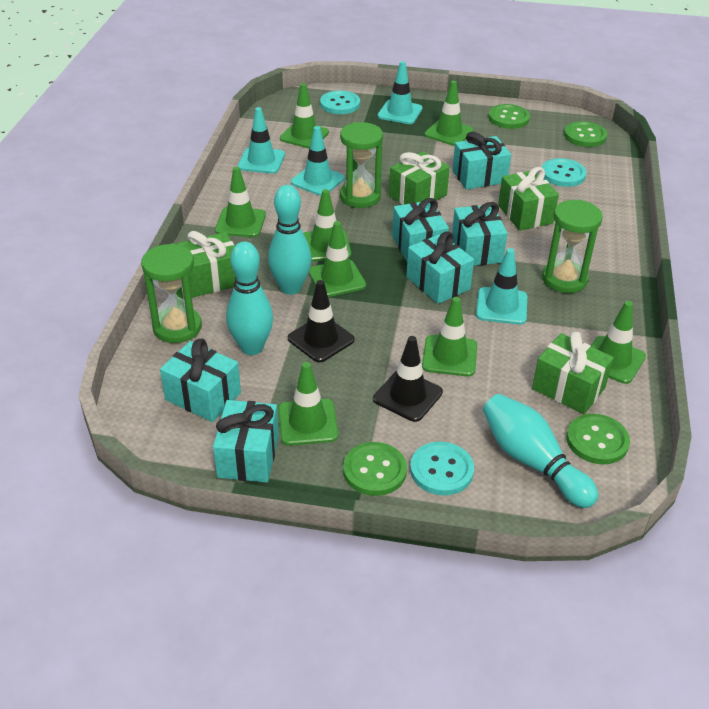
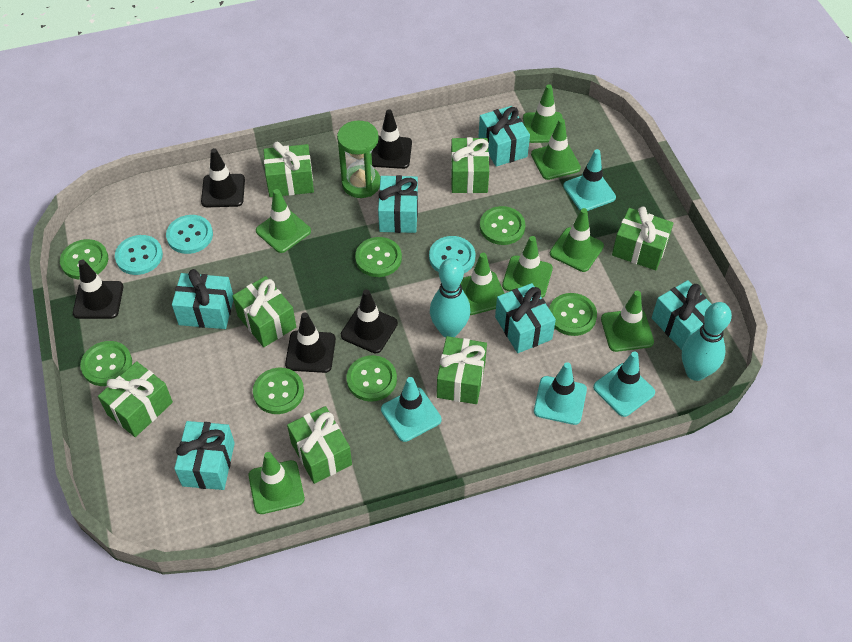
black traffic cone: 2 -> 5
green button: 4 -> 7
green gift: 4 -> 7
green hourglass: 3 -> 1
turquoise bowling pin: 3 -> 2

